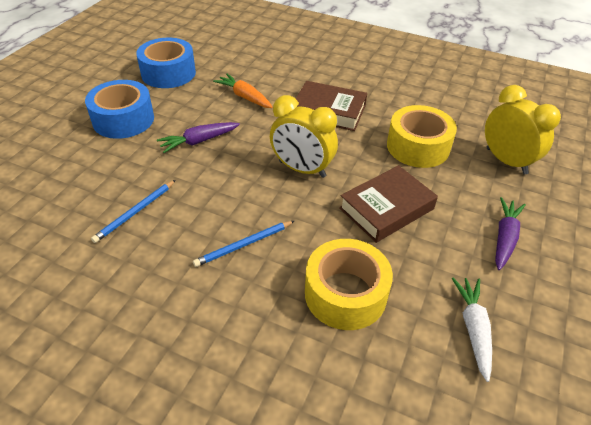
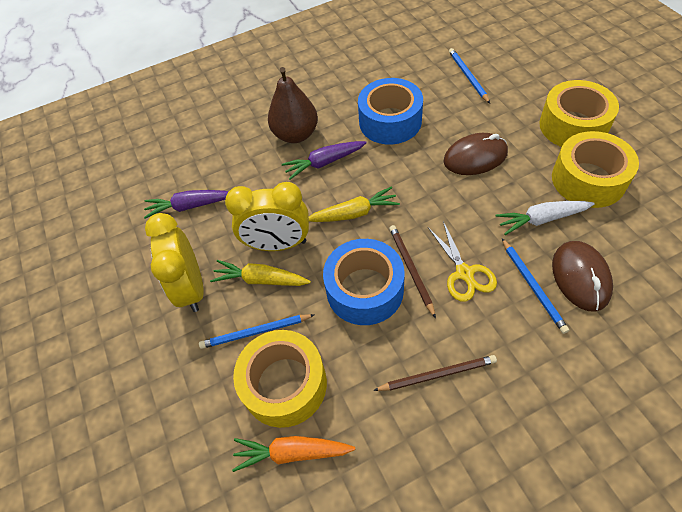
blue pencil: 2 -> 3
brown book: 2 -> 0
brown mouse: 0 -> 2
brown pear: 0 -> 1
brown pencil: 0 -> 2
yellow carrot: 0 -> 2
yellow scissors: 0 -> 1
yellow tape: 2 -> 3

